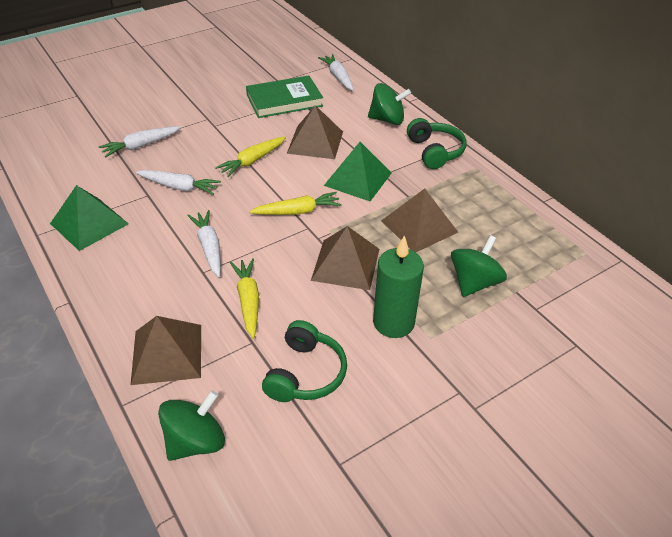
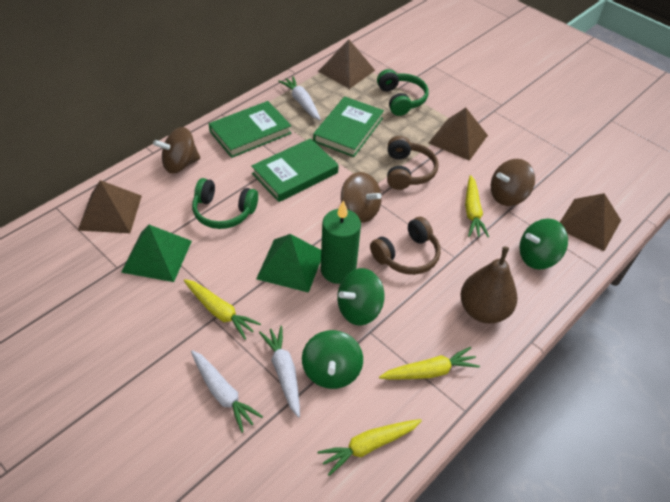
brown headphones: 0 -> 2
brown pear: 0 -> 1
brown spinning top: 0 -> 3
green book: 1 -> 3
white carrot: 4 -> 3
yellow carrot: 3 -> 4

